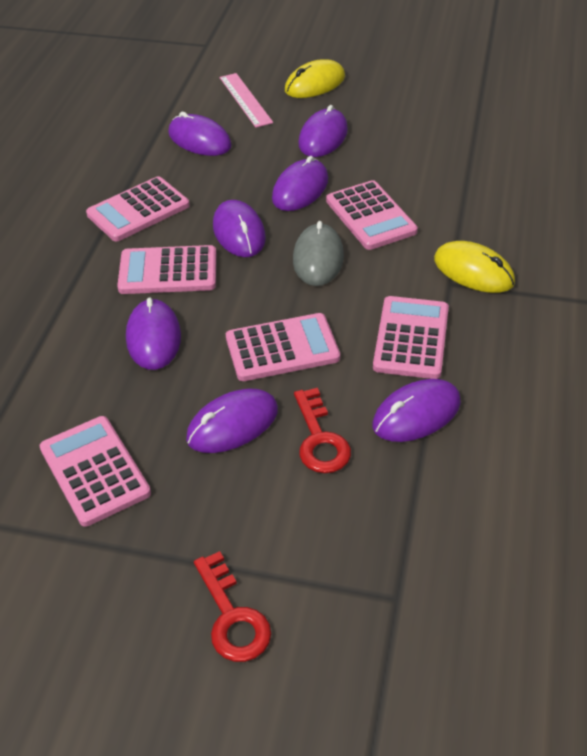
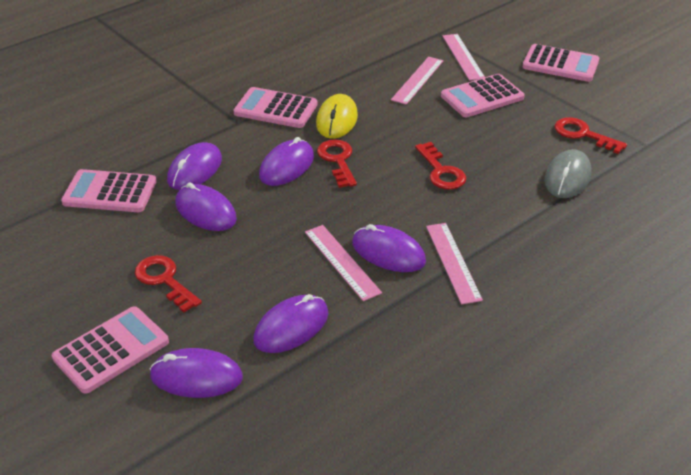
pink calculator: 6 -> 5
pink ruler: 1 -> 4
purple mouse: 7 -> 6
red key: 2 -> 4
yellow mouse: 2 -> 1

